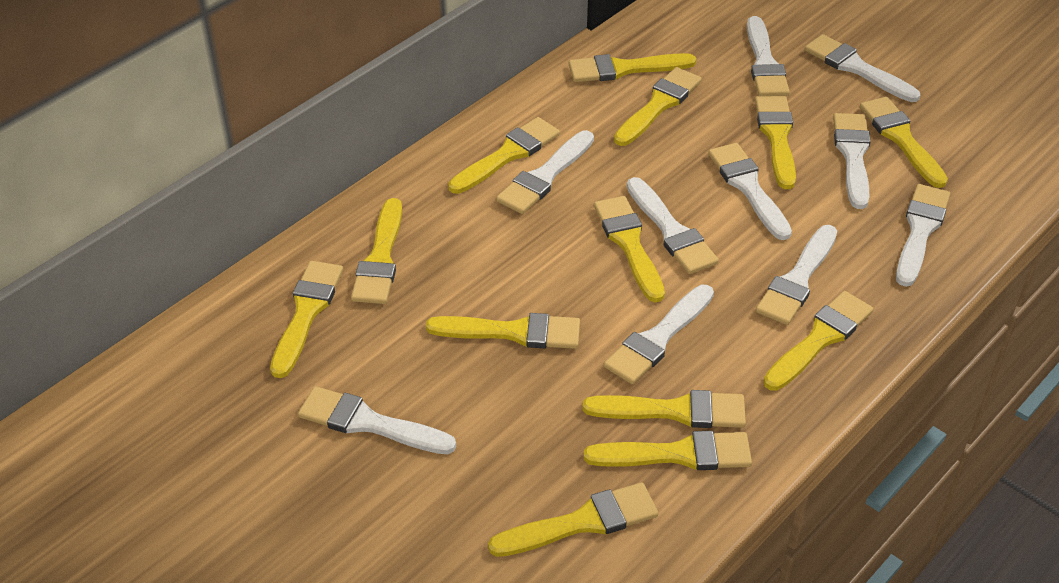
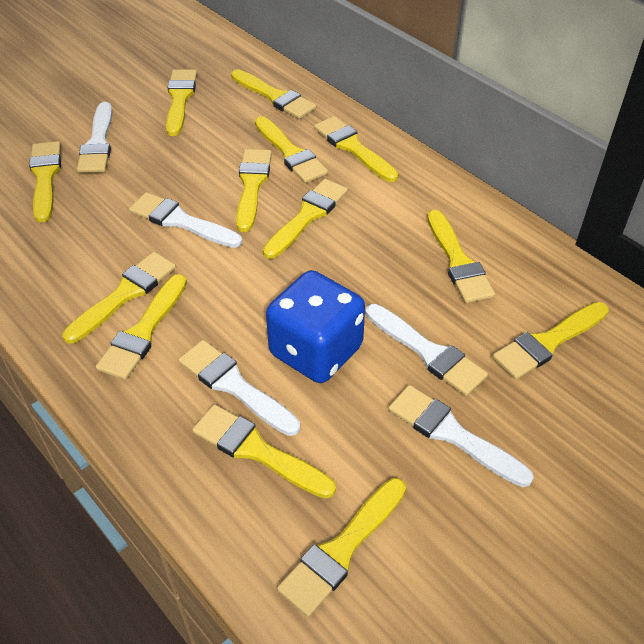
blue dice: 0 -> 1
white brush: 10 -> 5

